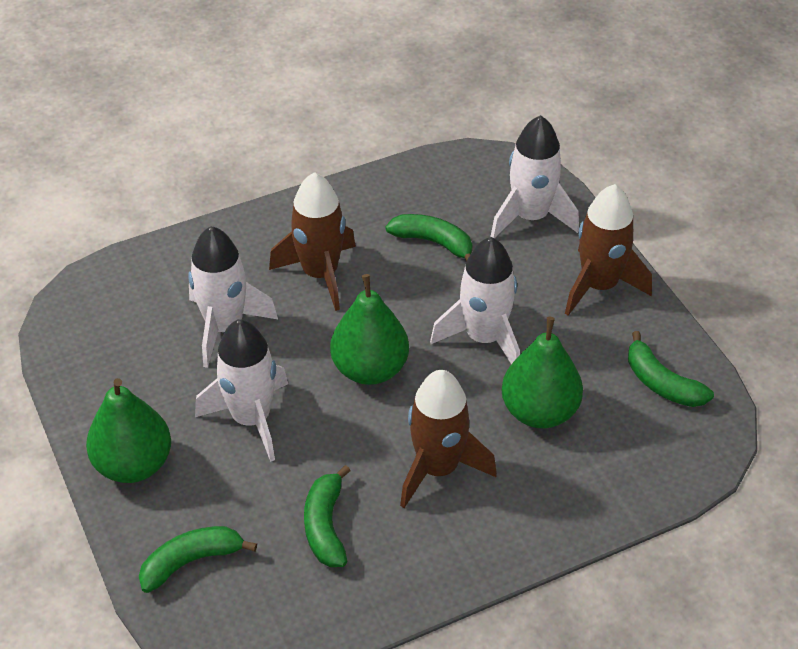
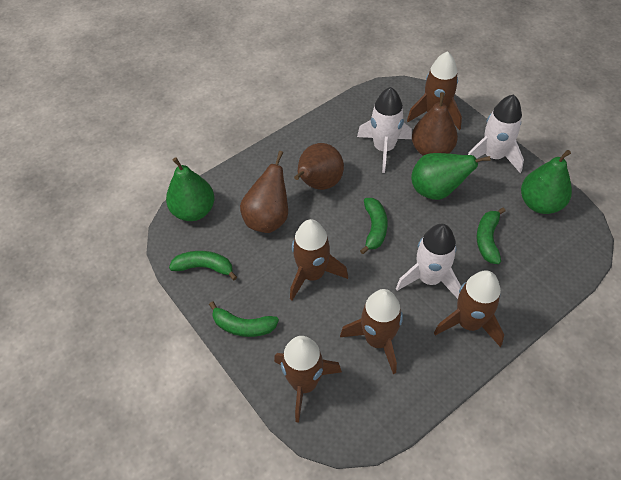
brown pear: 0 -> 3
brown rocket: 3 -> 5
white rocket: 4 -> 3

